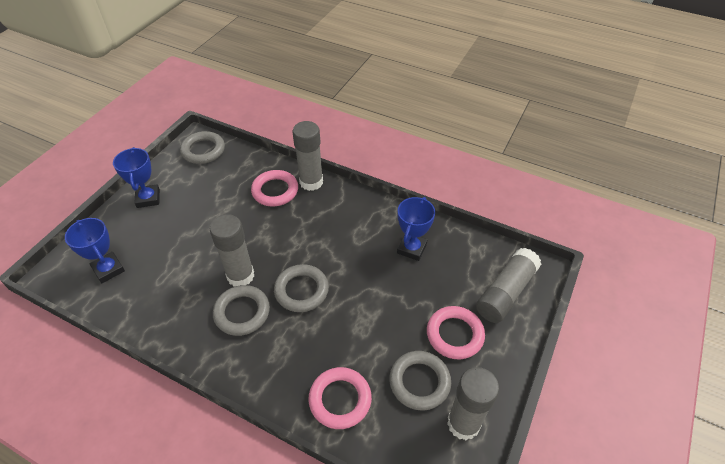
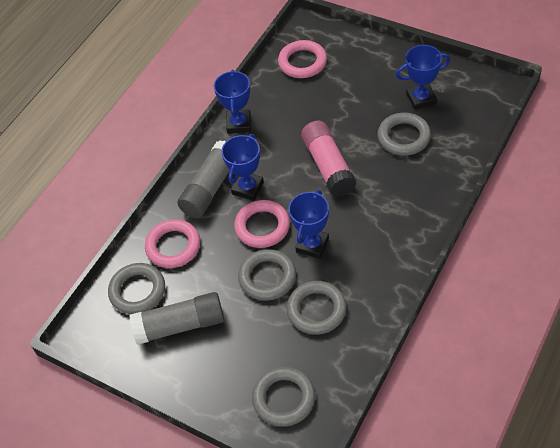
blue trophy: 3 -> 4
grey glue stick: 4 -> 2
grey ring: 4 -> 5
pink glue stick: 0 -> 1

